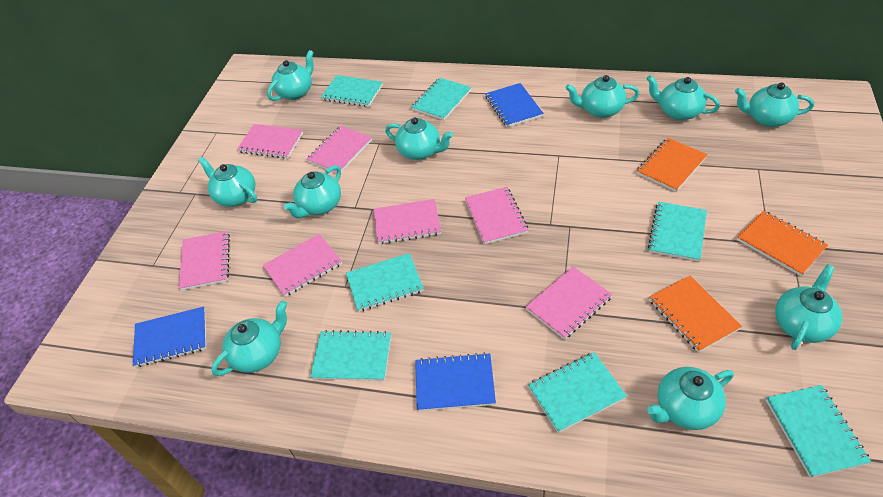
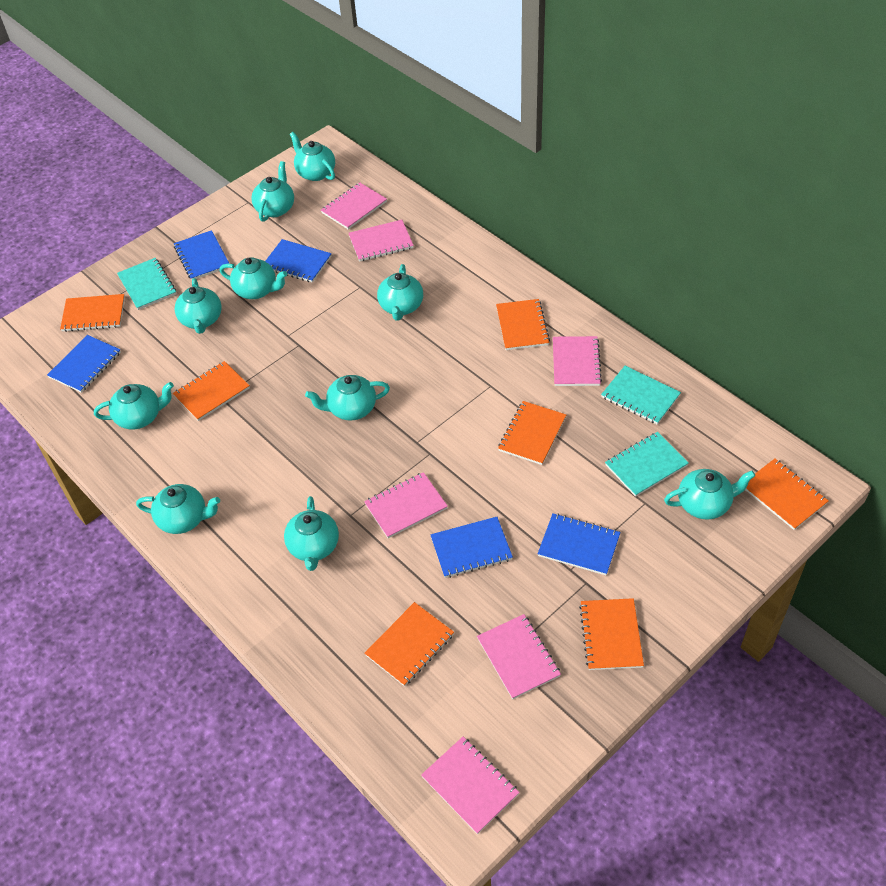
blue notebook: 3 -> 5
orange notebook: 3 -> 7
pink notebook: 7 -> 6
turquoise notebook: 7 -> 3

